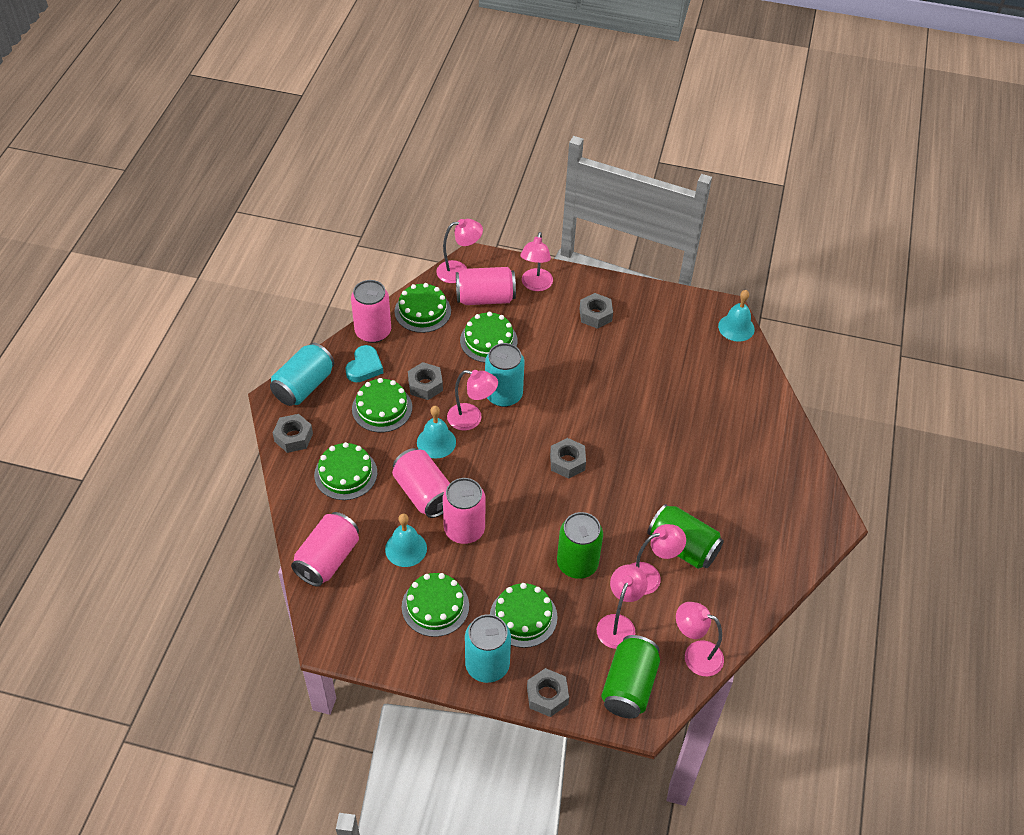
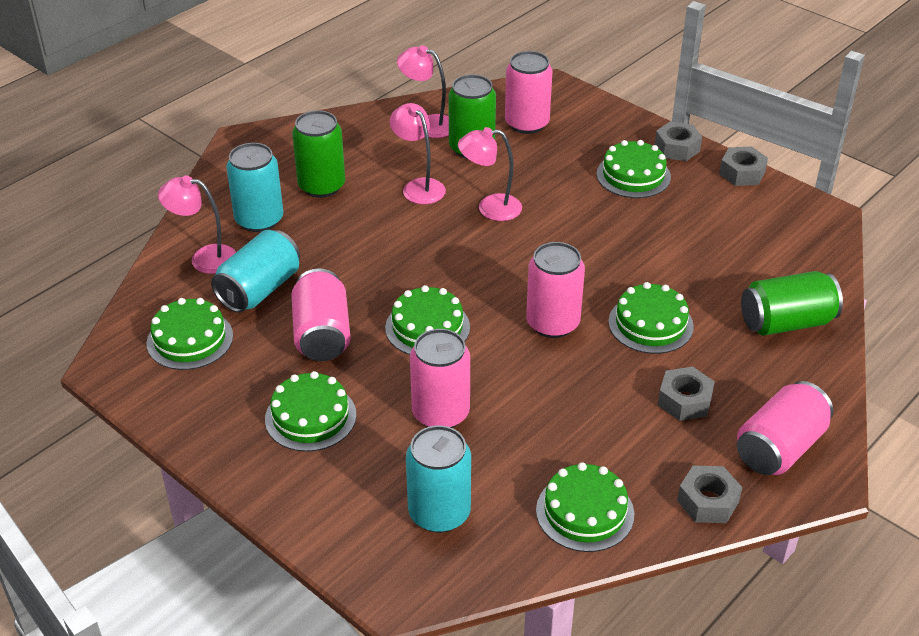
grey nut: 5 -> 4
pink lamp: 6 -> 4
turquoise bell: 3 -> 0
turquoise heart: 1 -> 0

